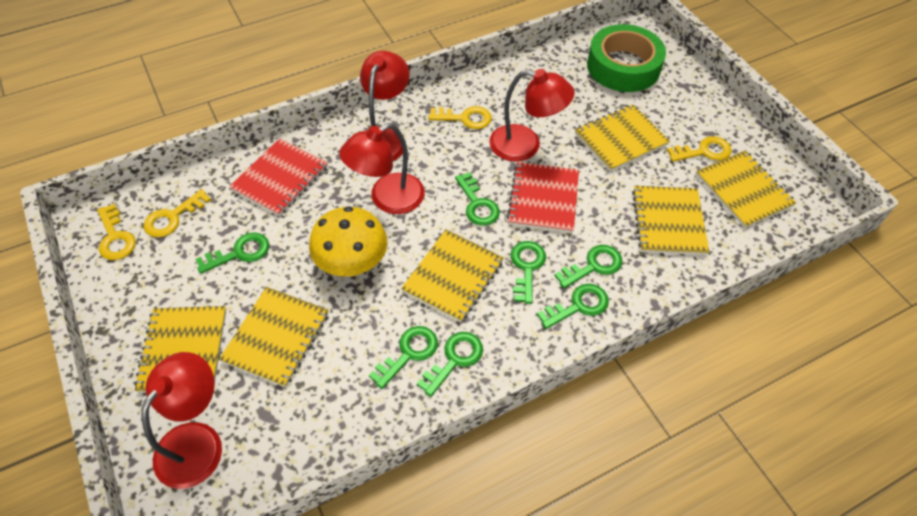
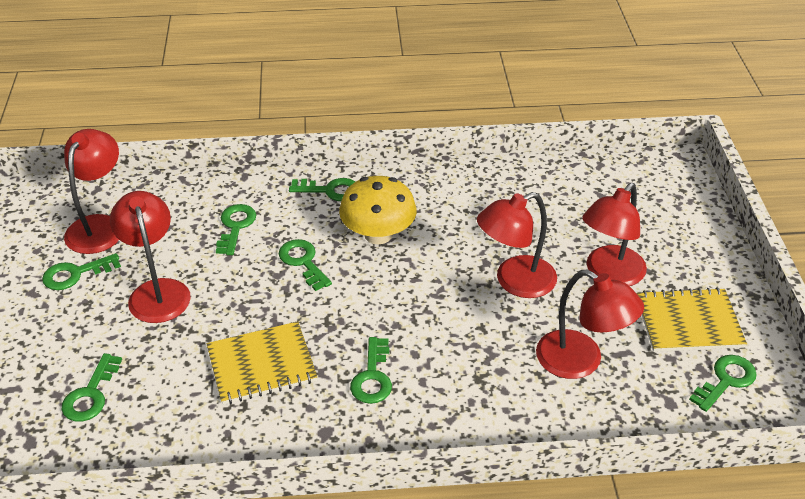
green tape: 1 -> 0
red lamp: 4 -> 5
red notebook: 2 -> 0
yellow key: 4 -> 0
yellow notebook: 6 -> 2

